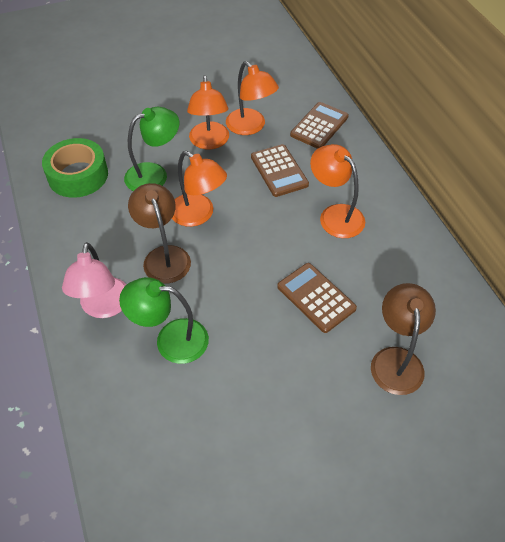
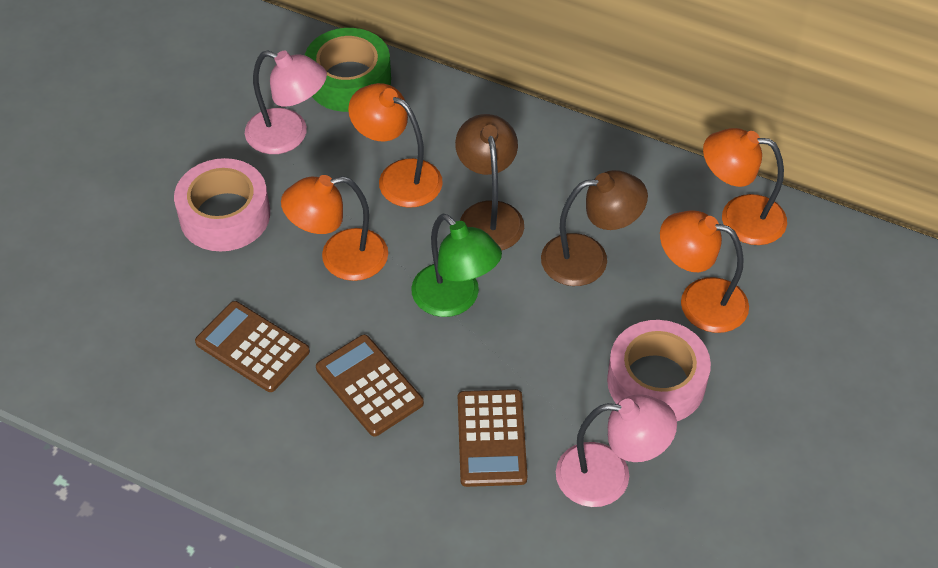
green lamp: 2 -> 1
pink lamp: 1 -> 2
pink tape: 0 -> 2

